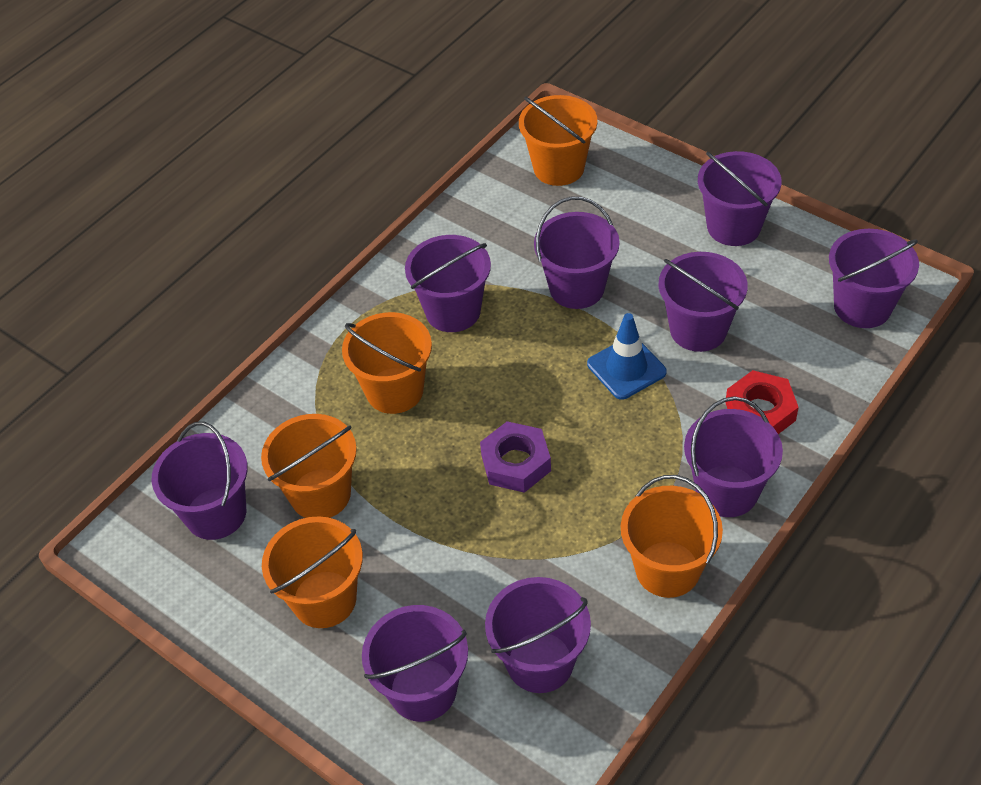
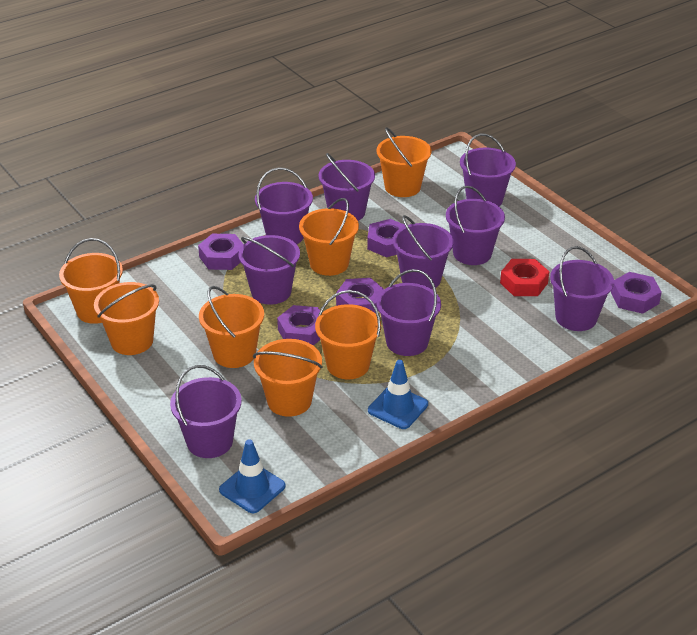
blue traffic cone: 1 -> 2
orange bucket: 5 -> 7
purple nut: 1 -> 5

